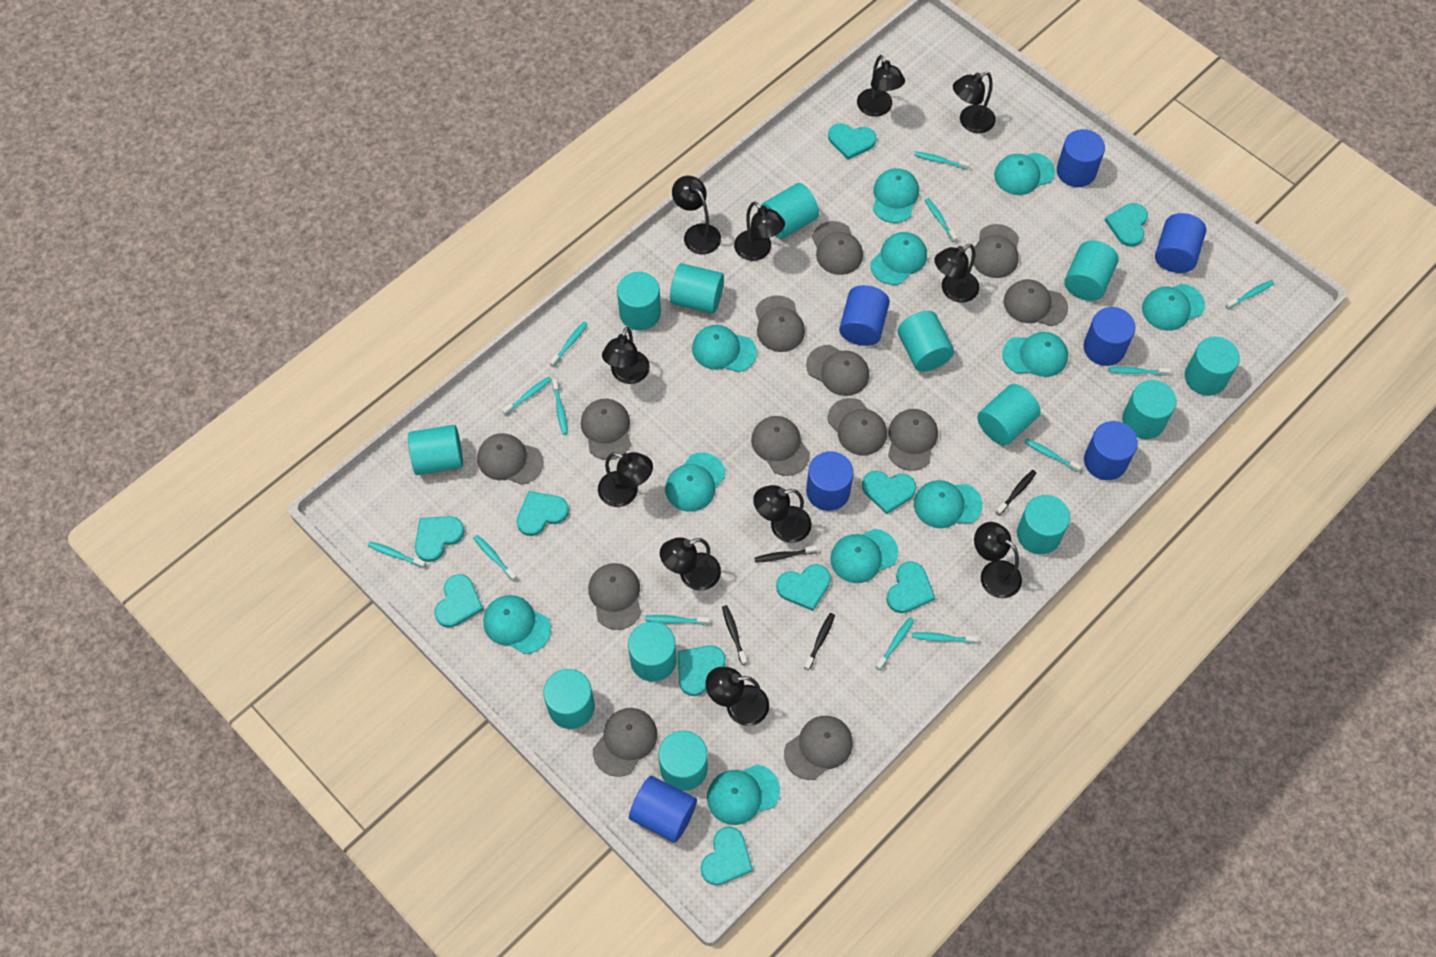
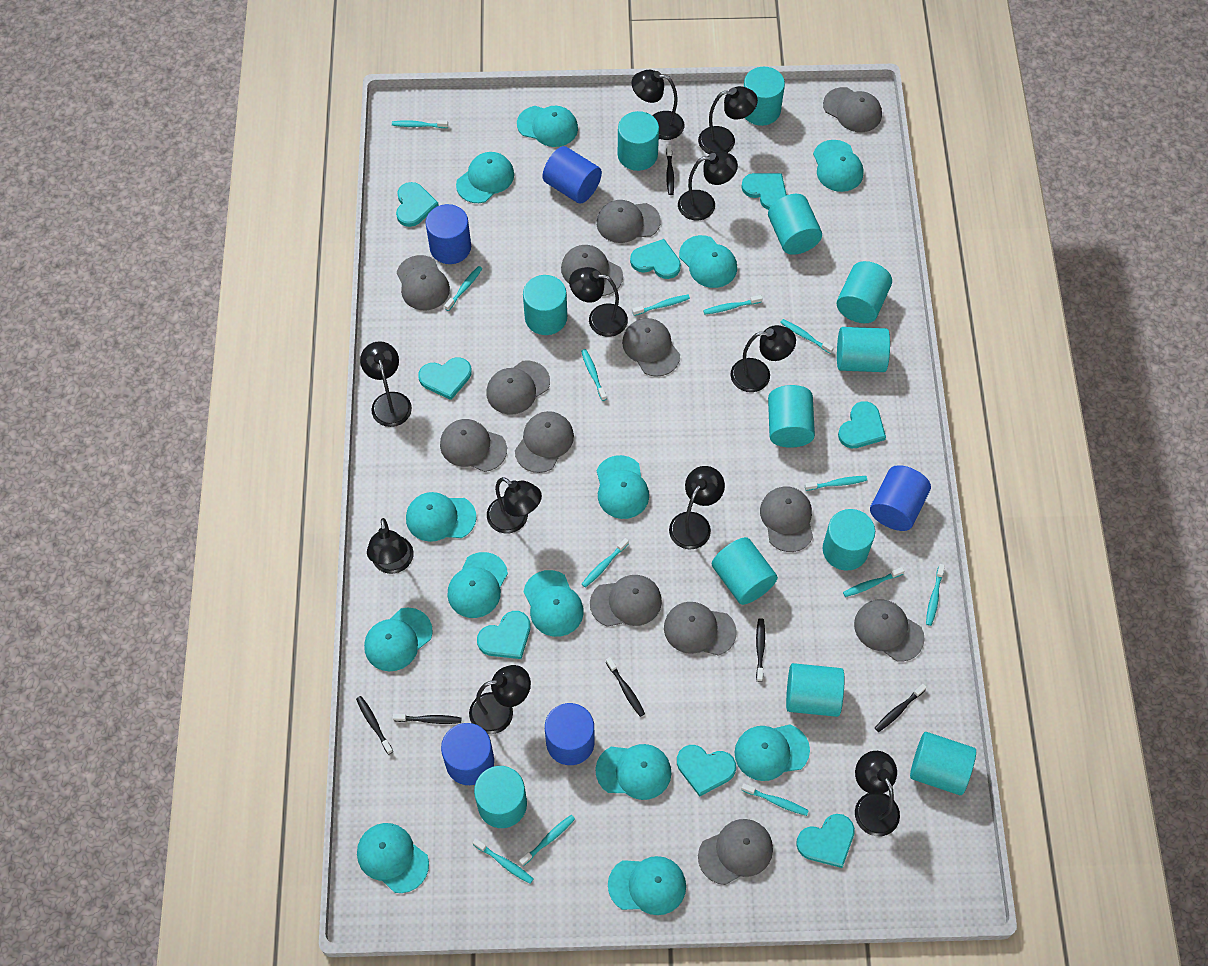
black toothbrush: 4 -> 6
blue cylinder: 7 -> 5
turquoise cap: 11 -> 13
turquoise cylinder: 13 -> 12
turquoise heart: 10 -> 8

